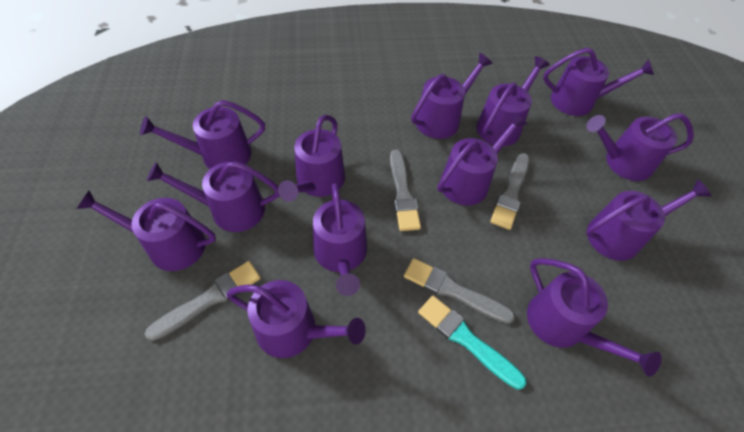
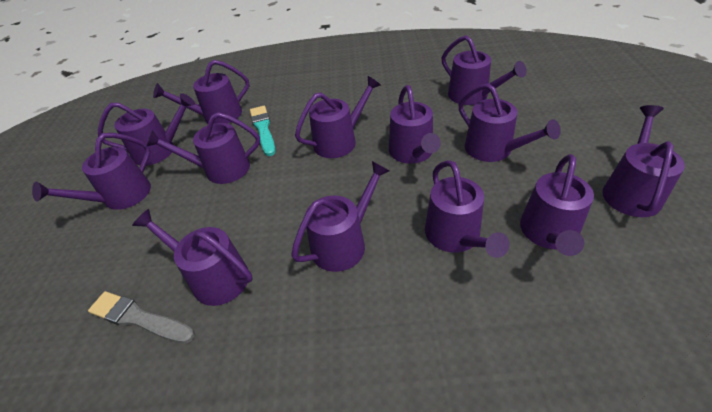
grey brush: 4 -> 1

